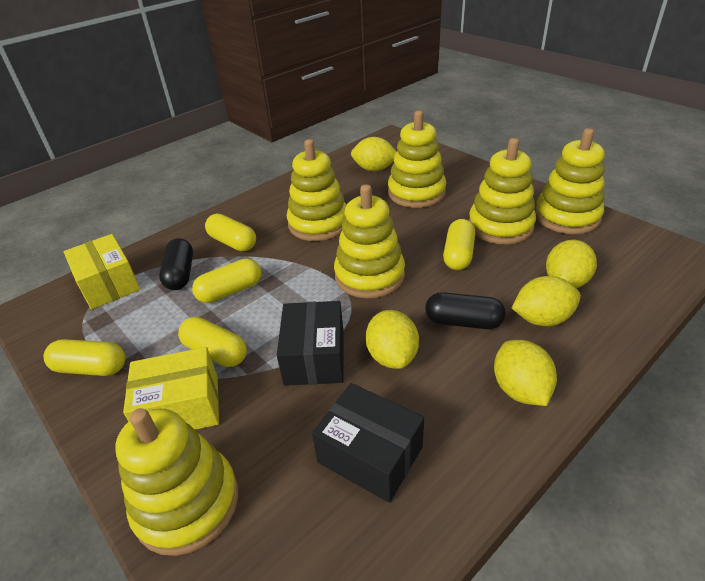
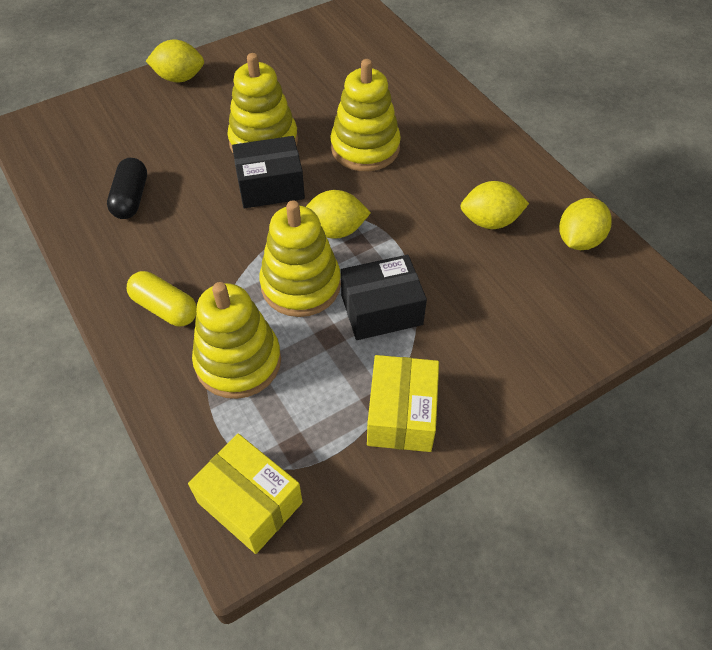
black capsule: 2 -> 1
yellow capsule: 5 -> 1
yellow lemon: 5 -> 4
yellow stacking toy: 6 -> 4

